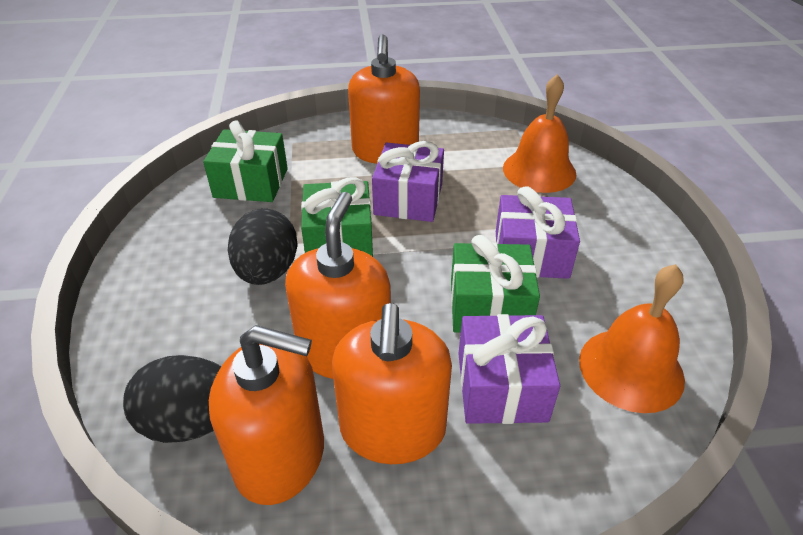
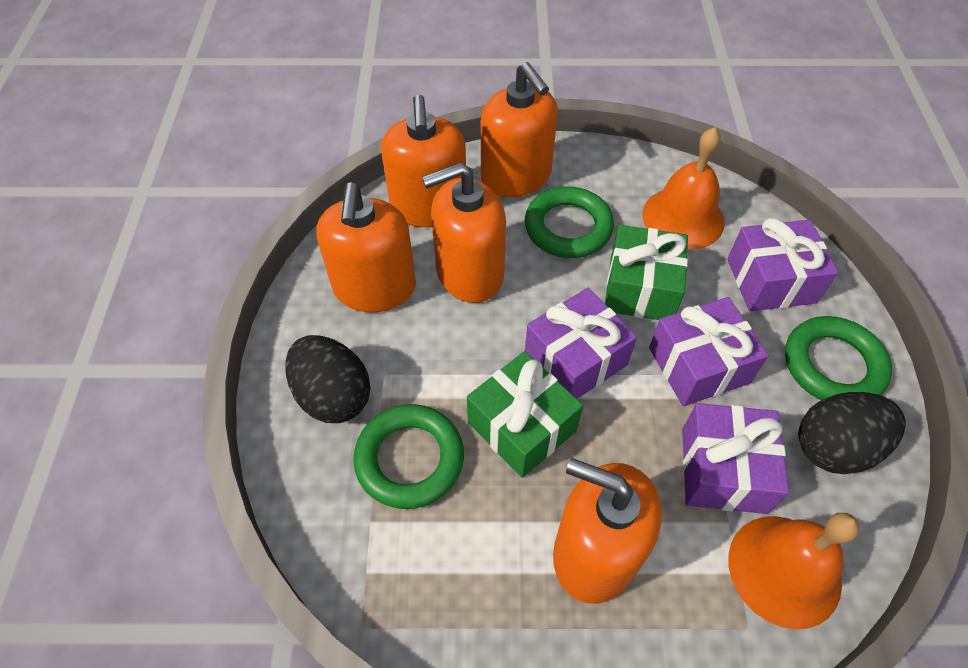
green gift: 3 -> 2
green ring: 0 -> 3
orange soap dispenser: 4 -> 5
purple gift: 3 -> 4

